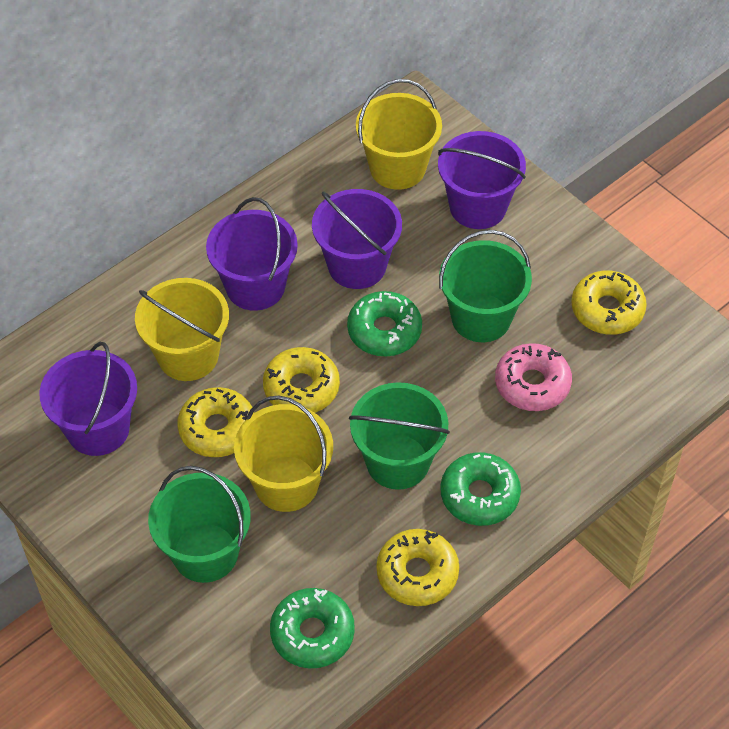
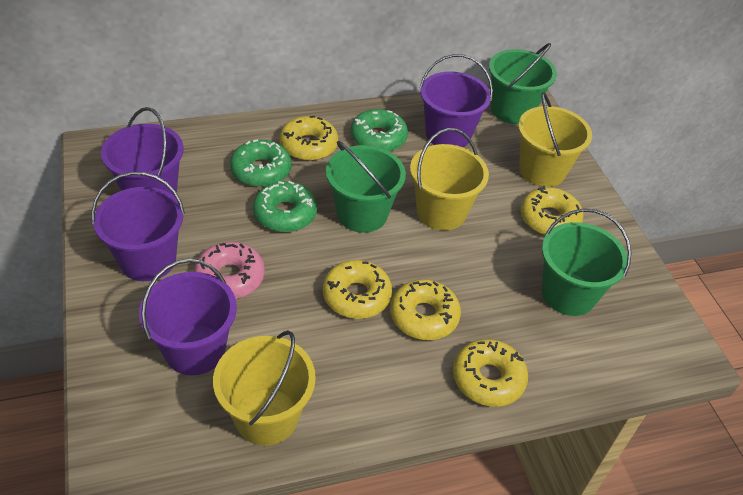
yellow donut: 4 -> 5

